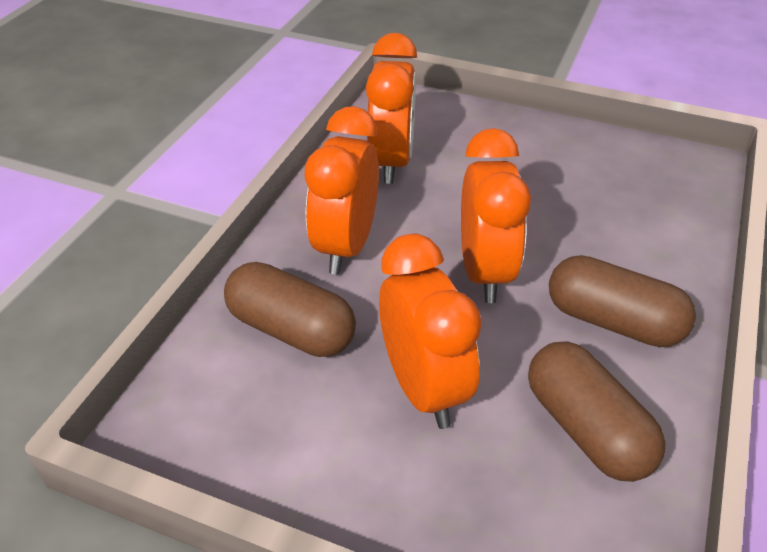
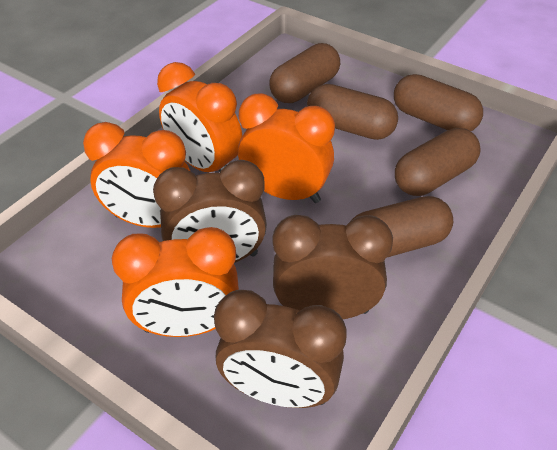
brown capsule: 3 -> 5
brown clock: 0 -> 3

